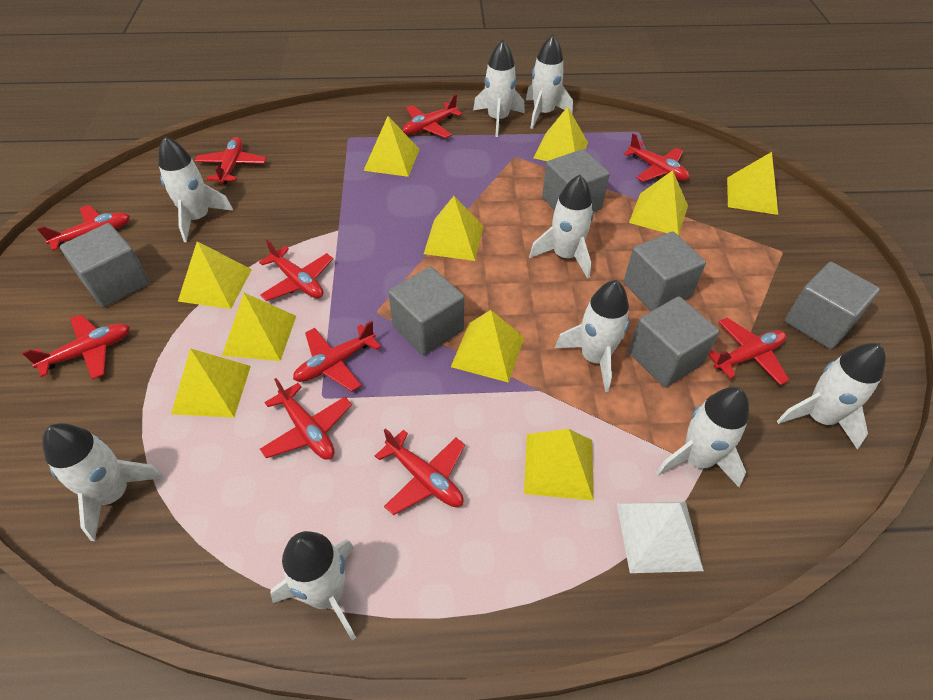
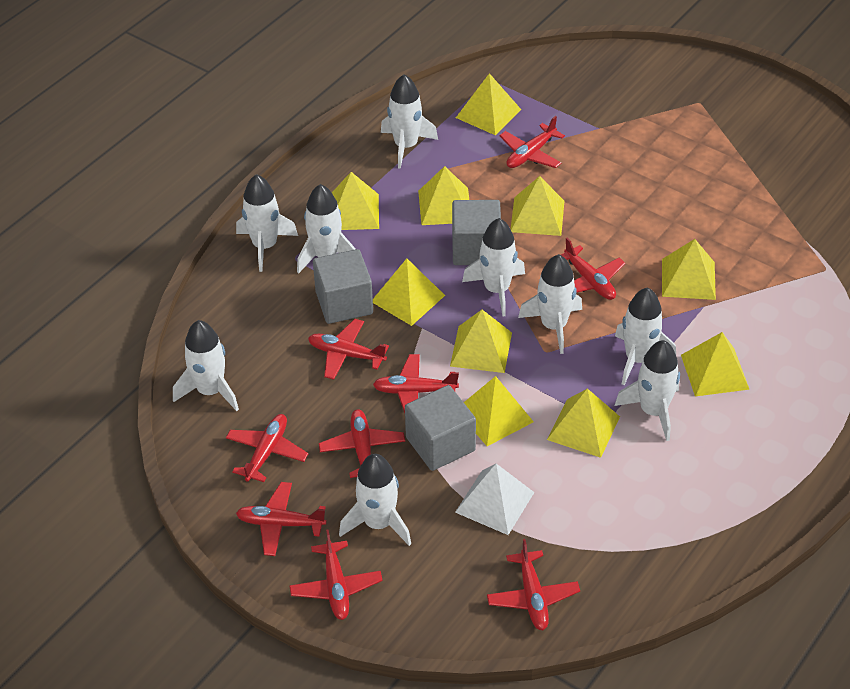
grey cube: 6 -> 3
red plane: 10 -> 9

